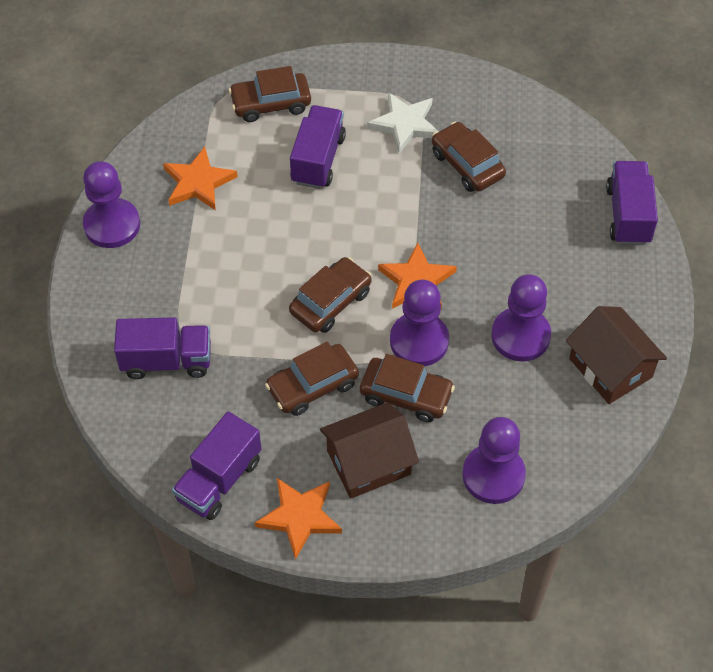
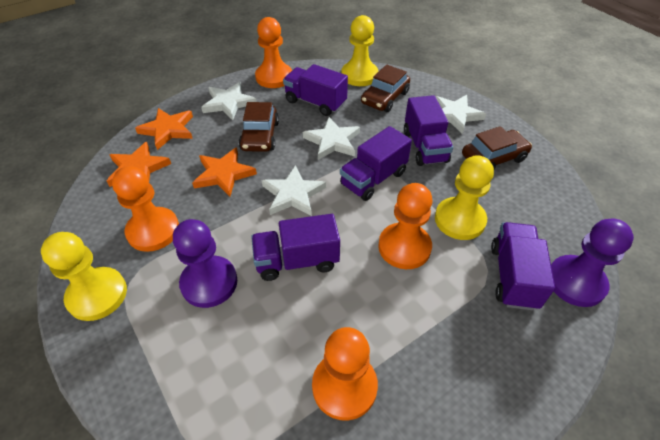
brown car: 5 -> 3
brown house: 2 -> 0
orange pawn: 0 -> 4
purple pawn: 4 -> 2
purple truck: 4 -> 5
white star: 1 -> 4
yellow pawn: 0 -> 3

